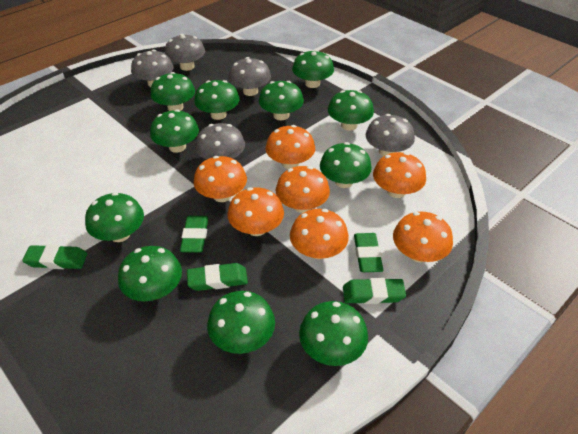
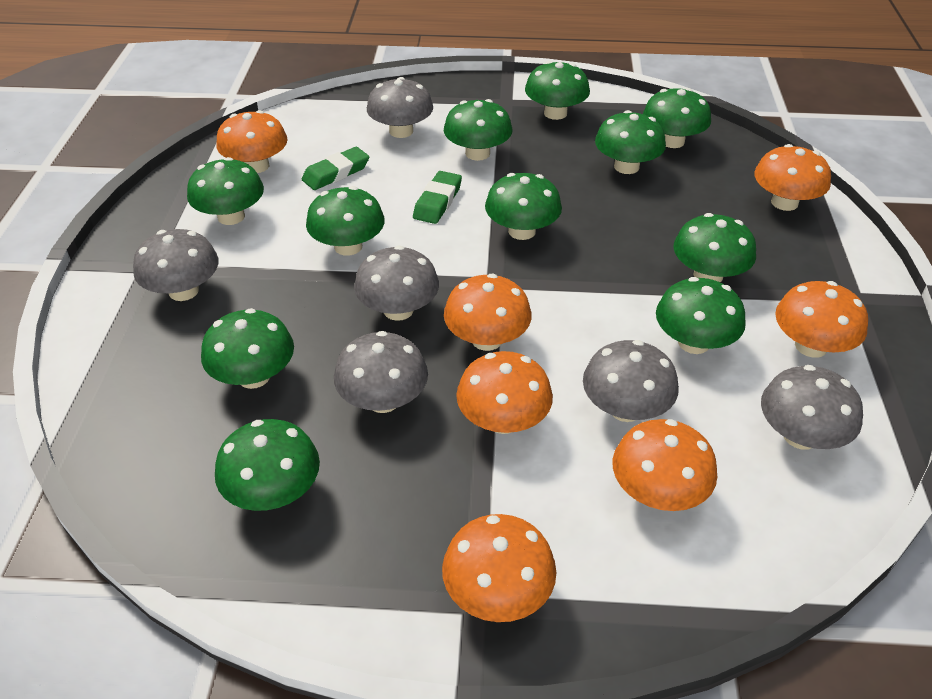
green eraser: 5 -> 2
grey mushroom: 5 -> 6

